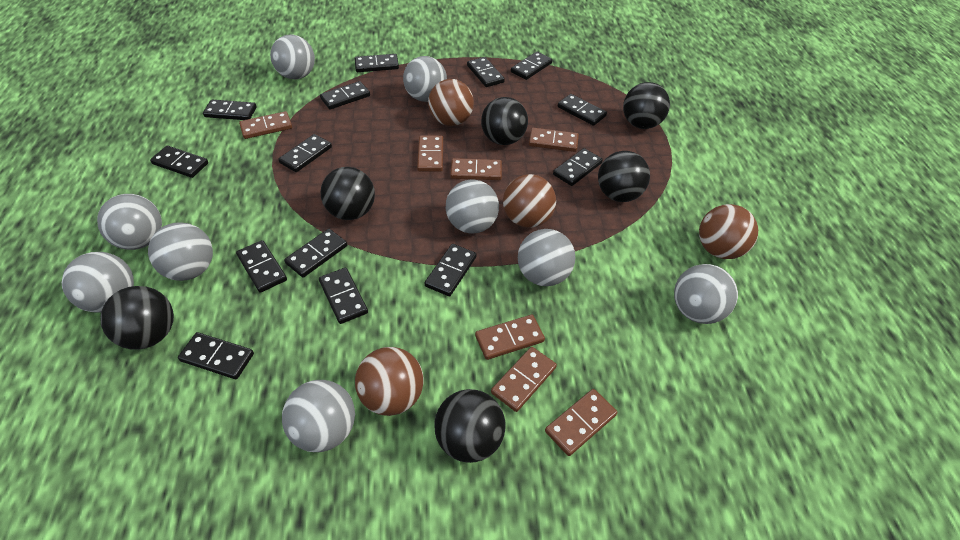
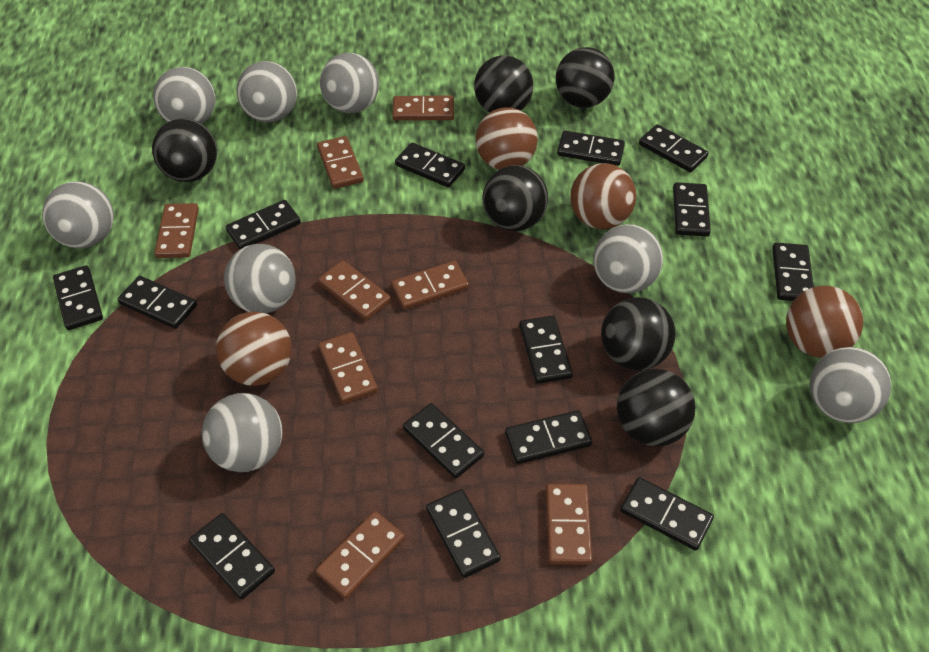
brown domino: 7 -> 8
grey ball: 9 -> 8

